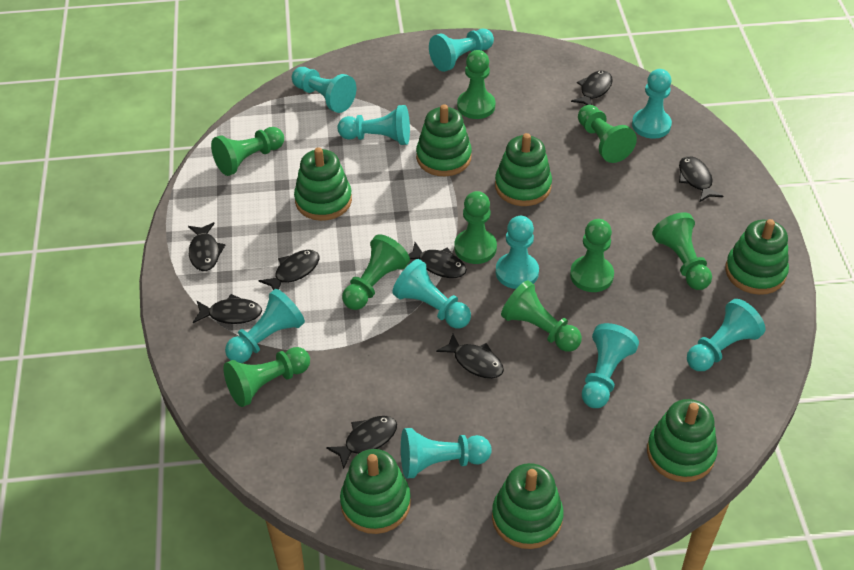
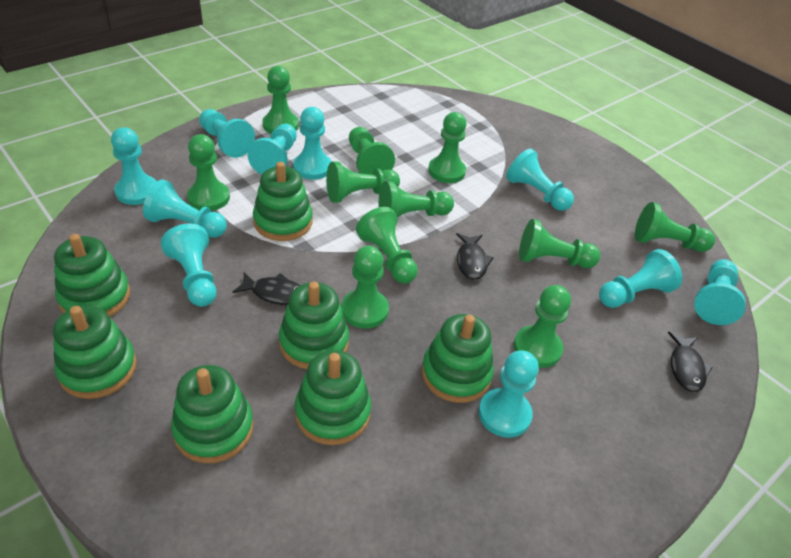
black fish: 8 -> 3
green pawn: 9 -> 11

